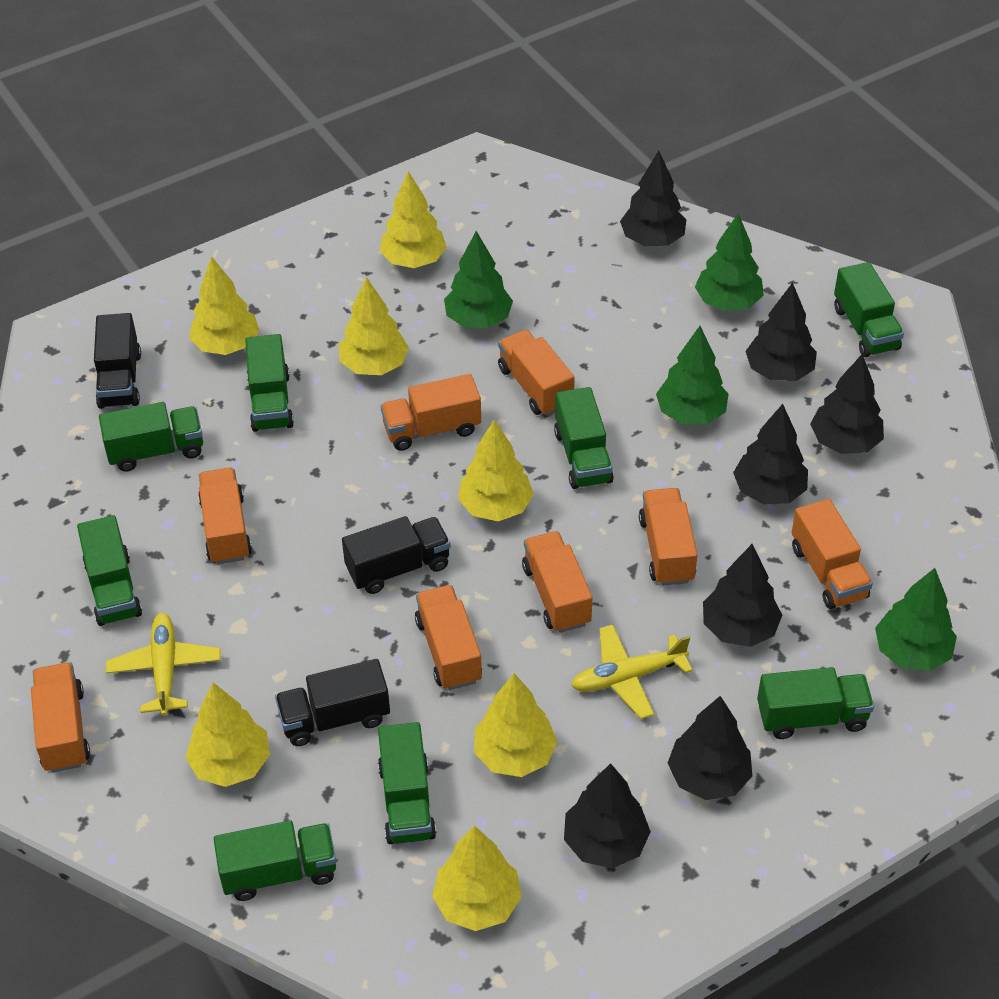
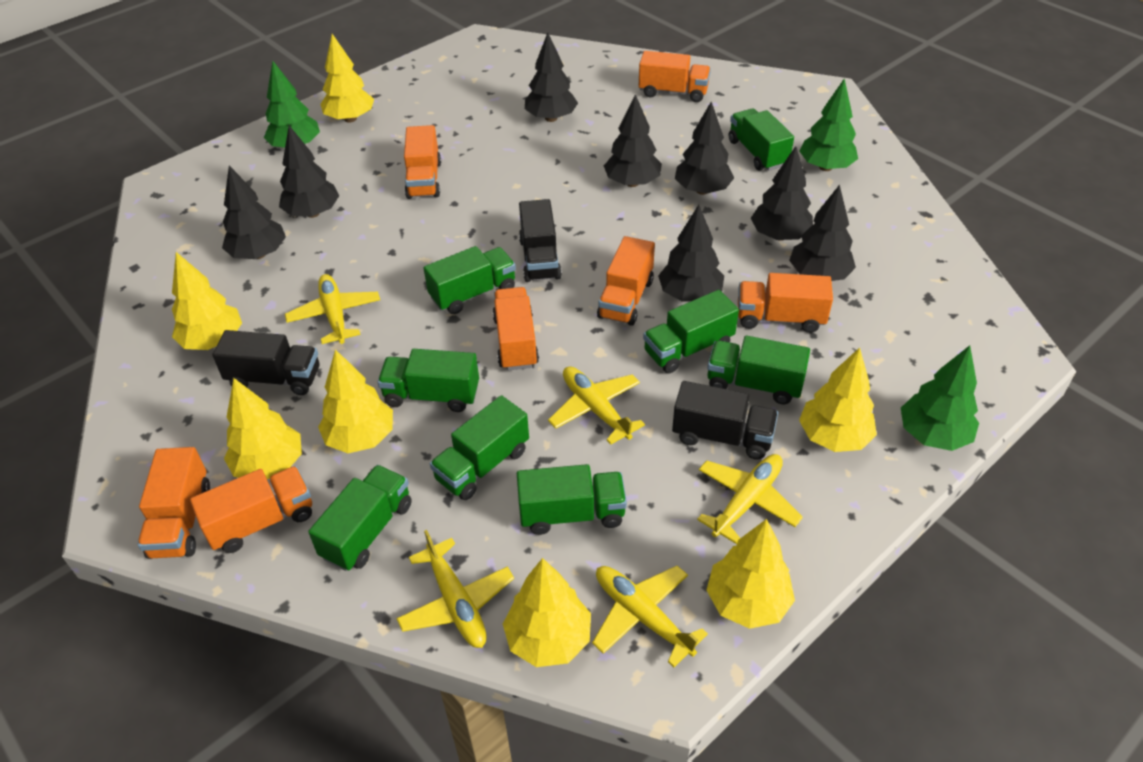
black tree: 7 -> 8
green tree: 4 -> 3
orange truck: 8 -> 7
yellow plane: 2 -> 5

